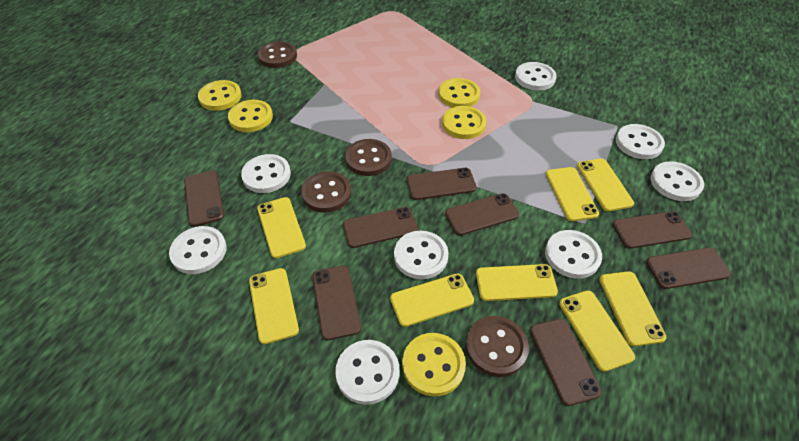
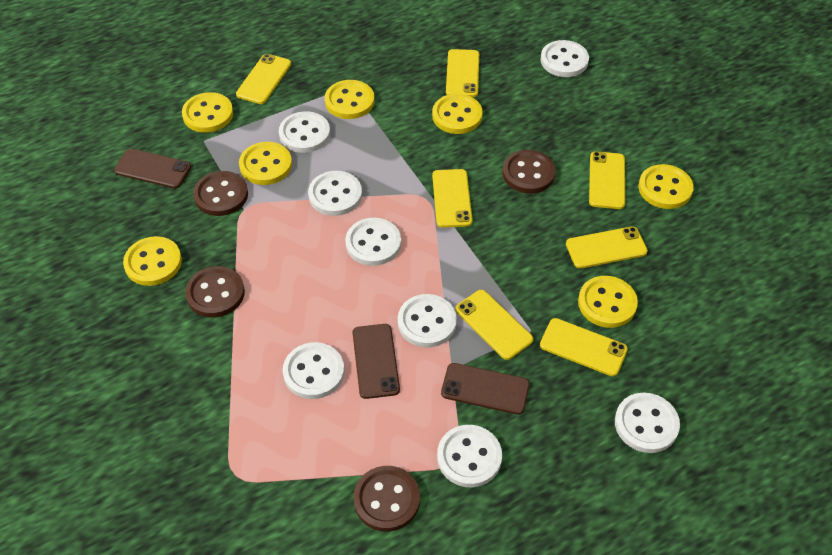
brown phone: 8 -> 3
yellow button: 5 -> 7
yellow phone: 8 -> 7

